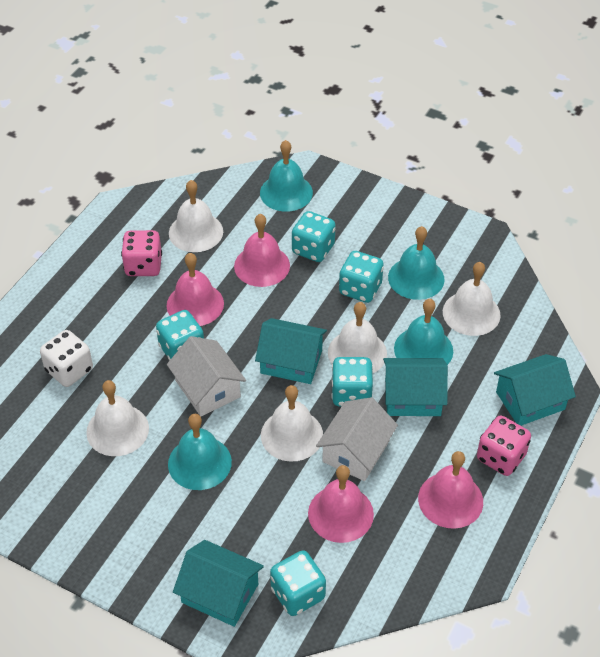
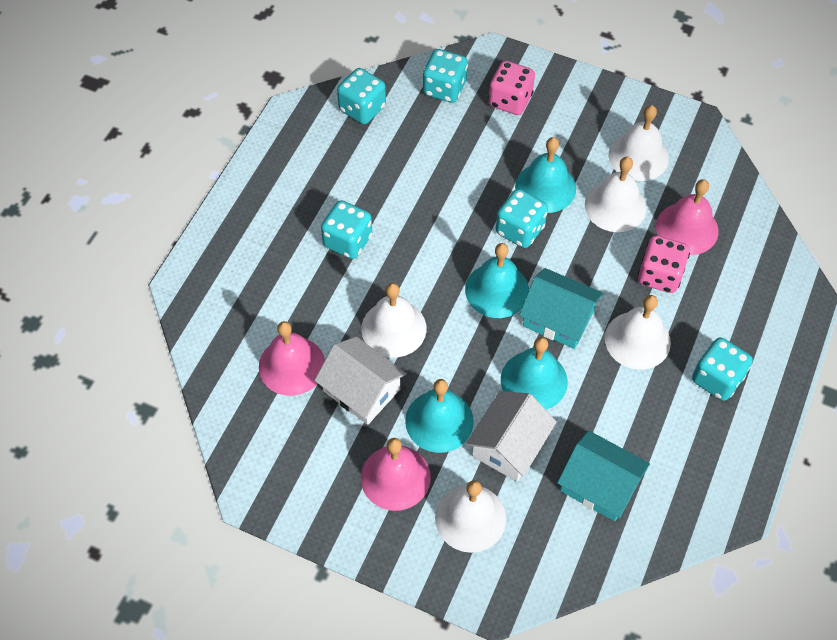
pink bell: 4 -> 3
turquoise house: 4 -> 2
white dice: 1 -> 0

